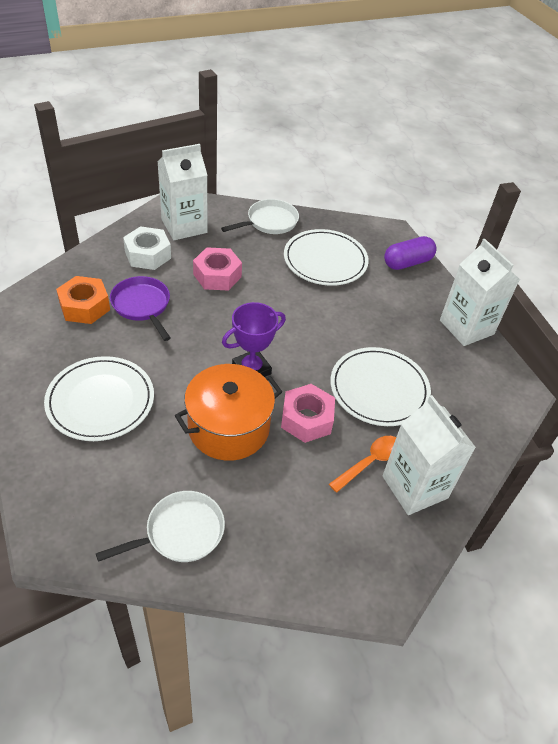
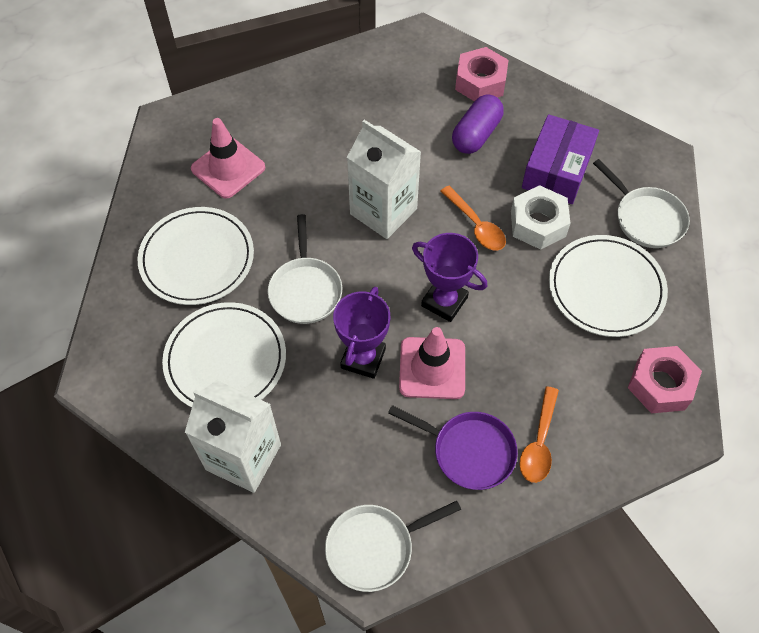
orange nut: 1 -> 0
orange pot: 1 -> 0
orange spoon: 1 -> 2
pink traffic cone: 0 -> 2
purple box: 0 -> 1
purple trophy: 1 -> 2
white carton: 3 -> 2
white pan: 2 -> 3

